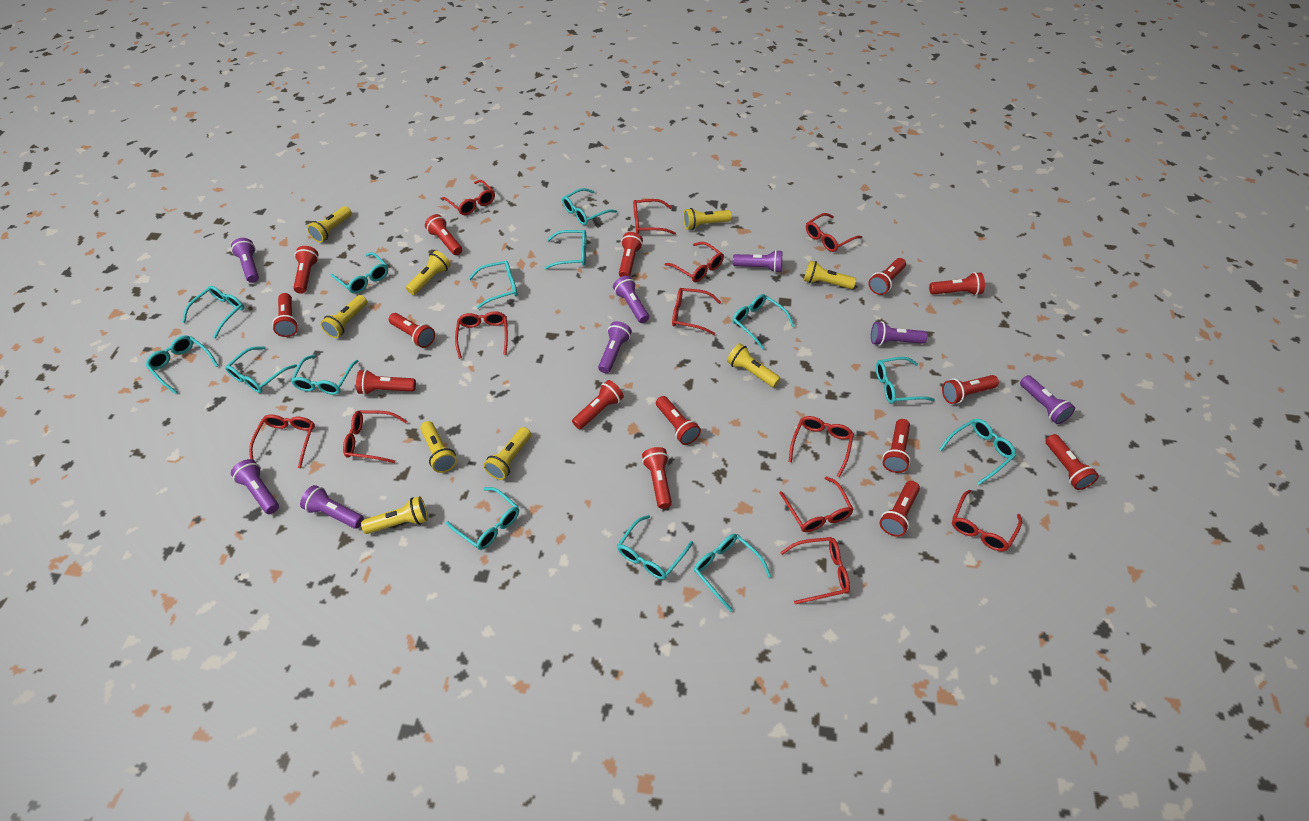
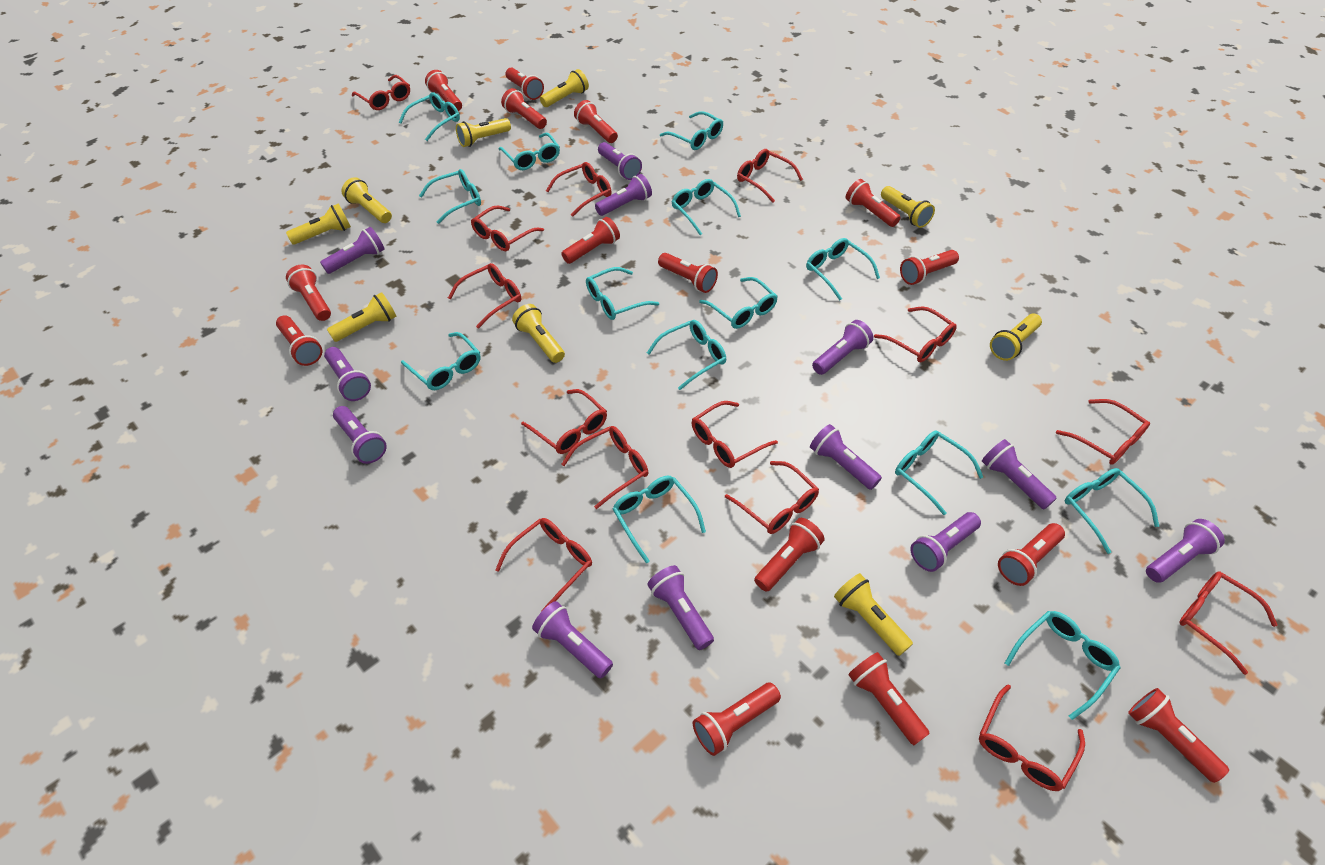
purple flashlight: 8 -> 12
red glasses: 12 -> 14

